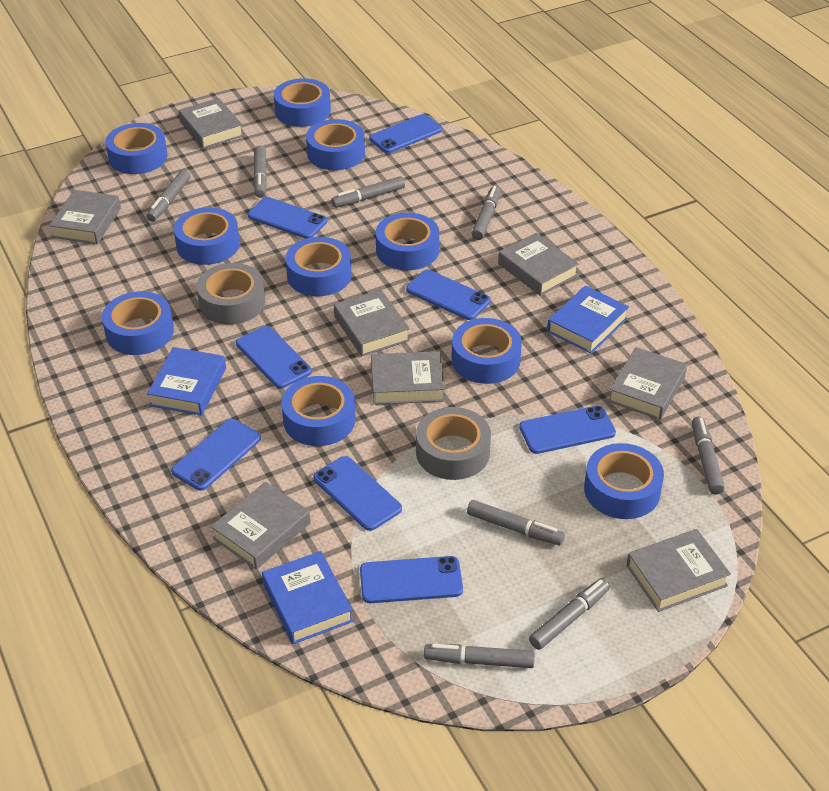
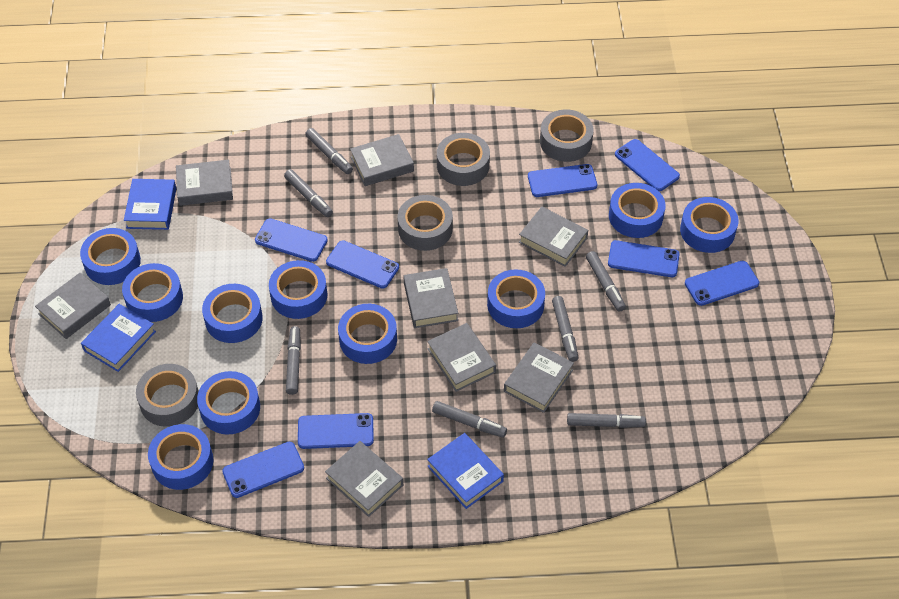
grey marker: 8 -> 7
grey tape: 2 -> 4

